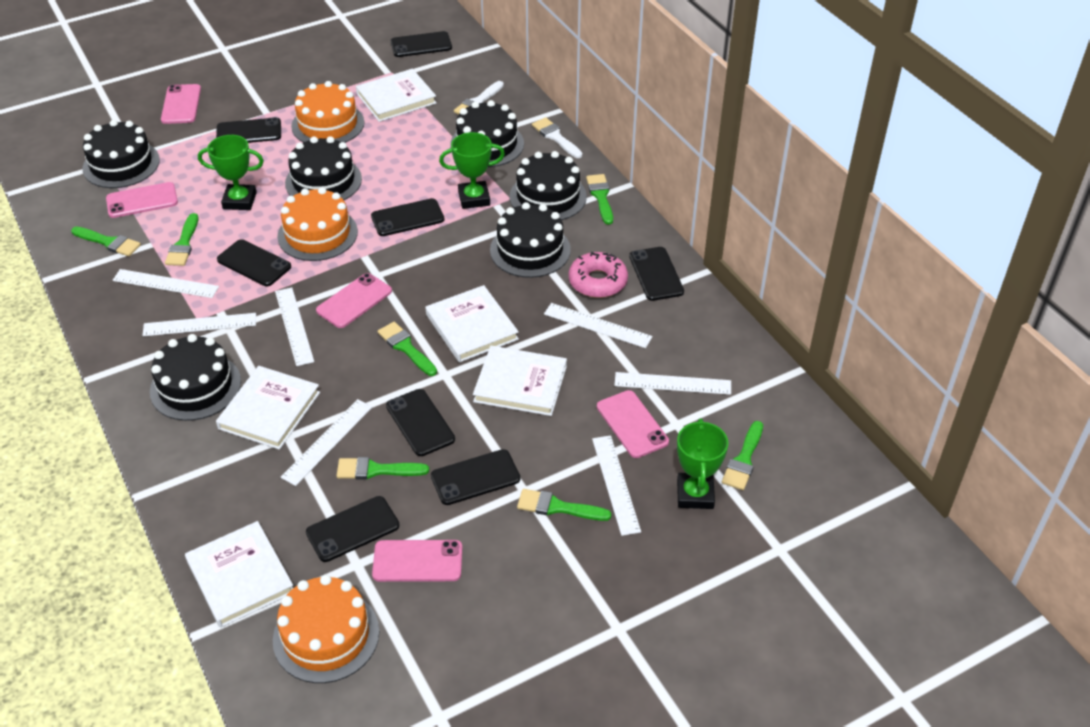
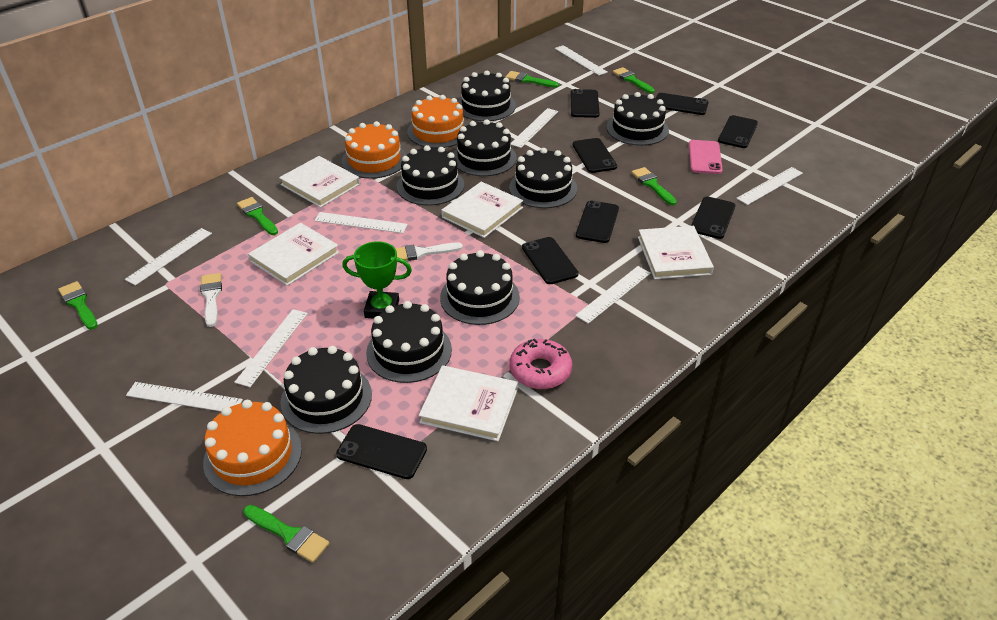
black cake: 6 -> 8
green brush: 7 -> 6
green trophy: 3 -> 1
pink phone: 5 -> 1
white ruler: 7 -> 8

